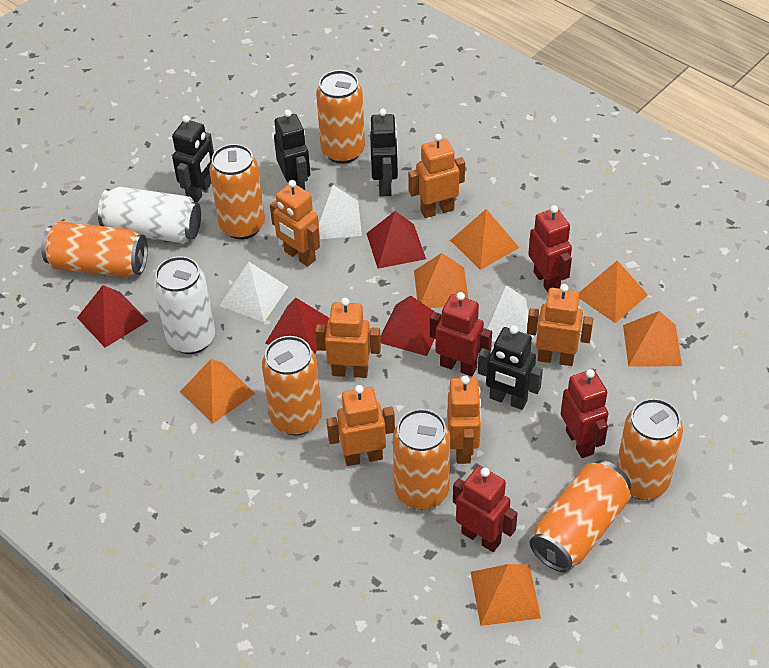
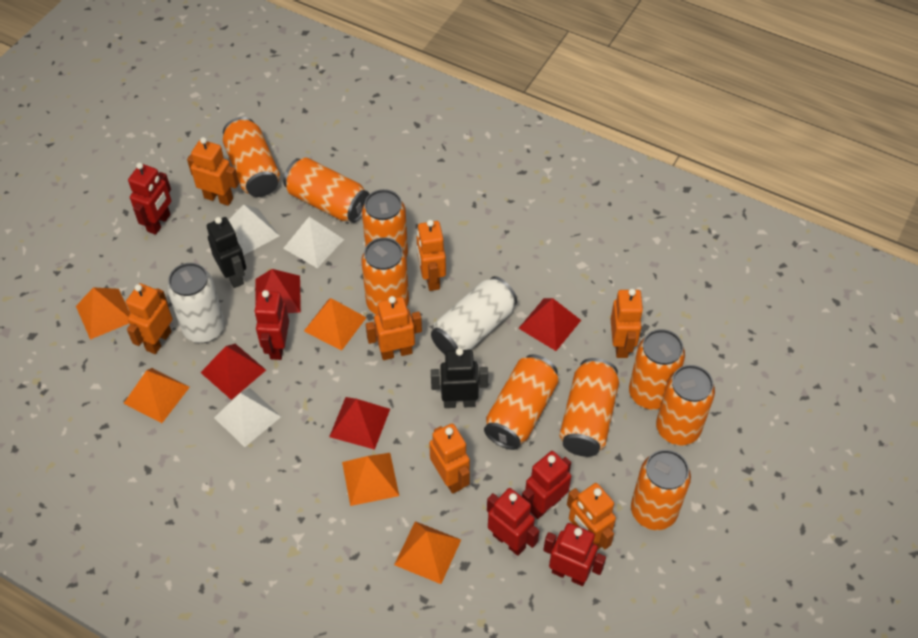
black robot: 4 -> 2
orange can: 7 -> 9
orange pyramid: 6 -> 5
orange robot: 6 -> 7
red robot: 4 -> 5

